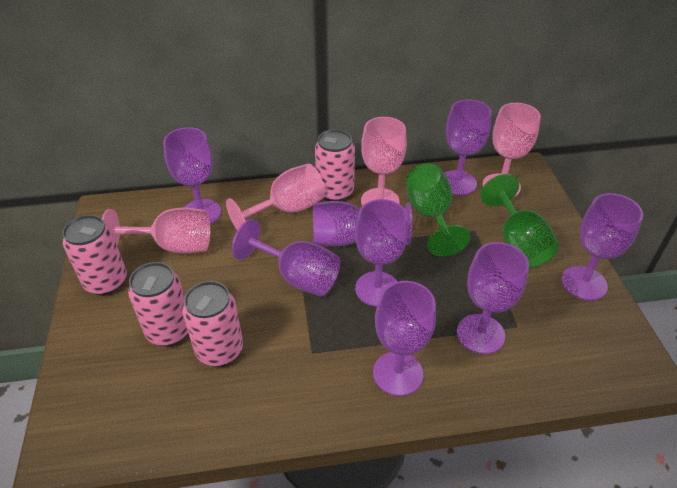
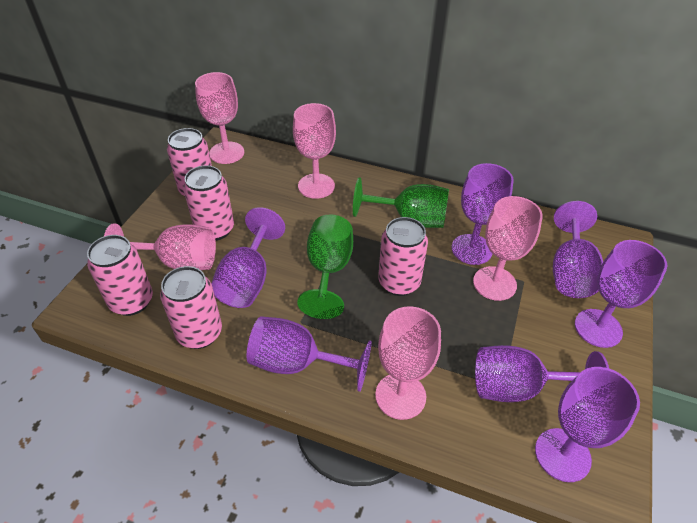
pink can: 4 -> 5
pink goblet: 4 -> 5
purple goblet: 8 -> 7

